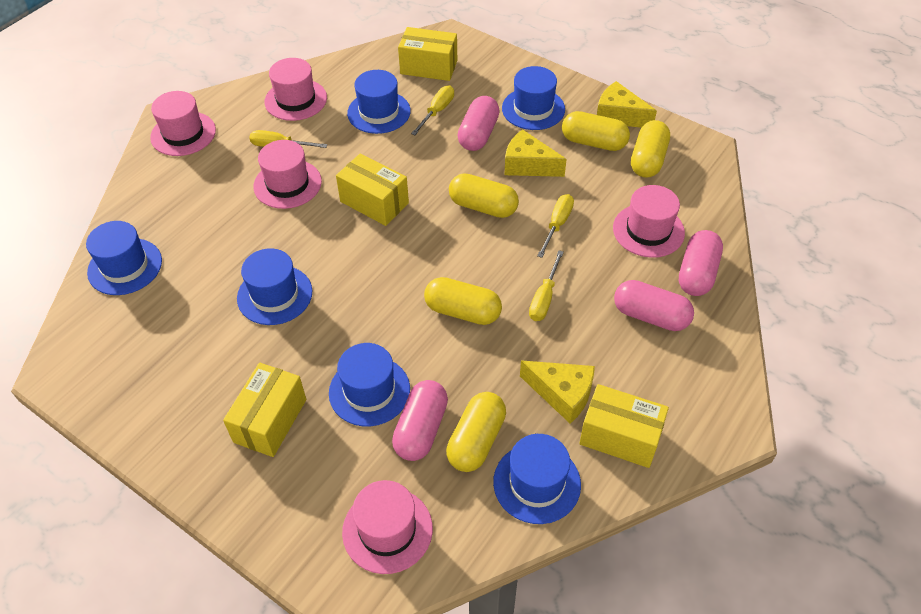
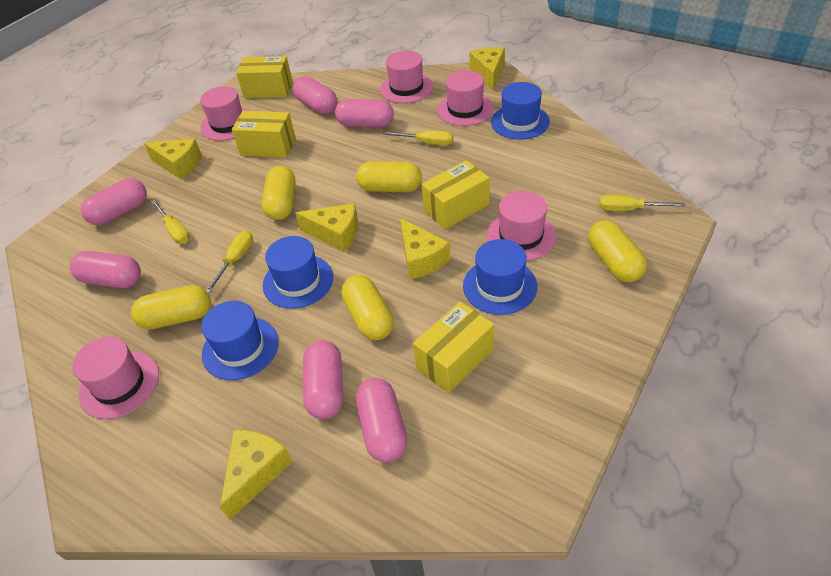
blue hat: 6 -> 4
pink capsule: 4 -> 6
yellow cheese: 3 -> 5

